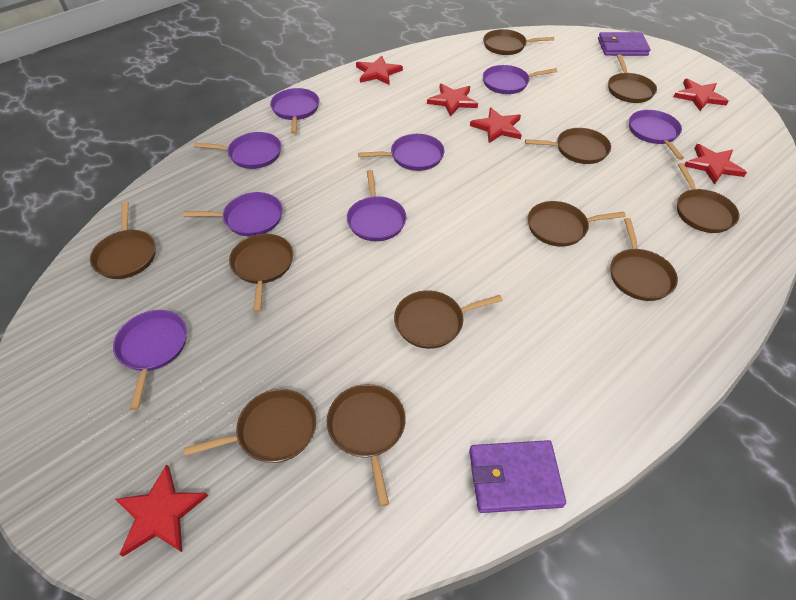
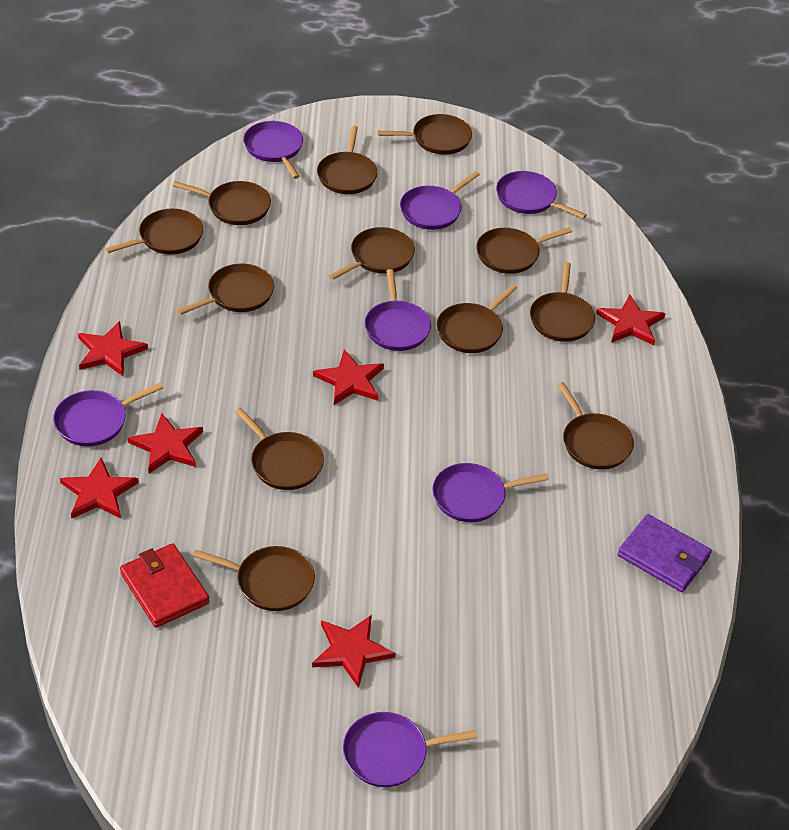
brown pan: 11 -> 12
purple pan: 8 -> 7
purple wallet: 2 -> 1
red wallet: 0 -> 1

